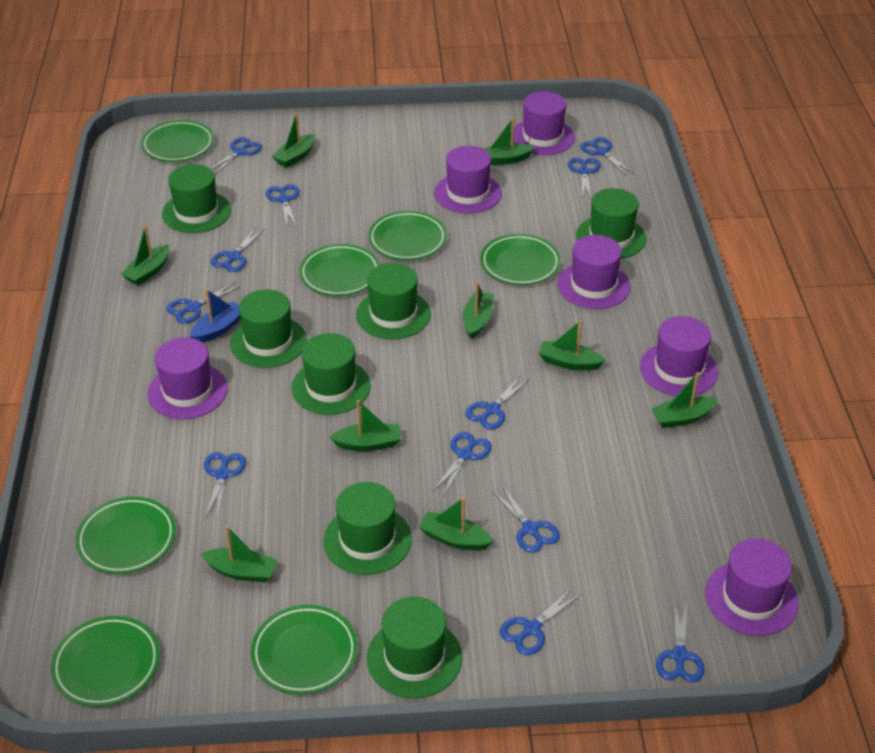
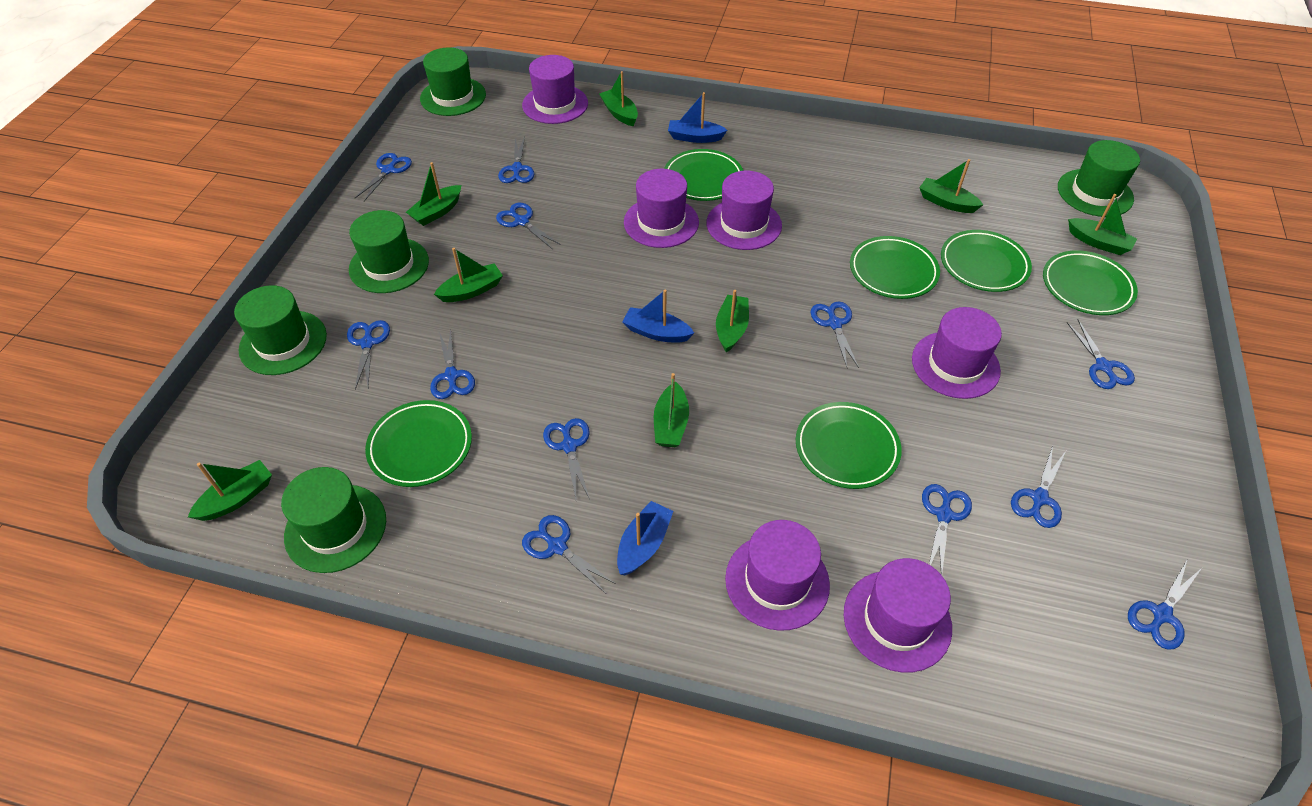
blue boat: 1 -> 3
green boat: 9 -> 8
green hat: 7 -> 5
green plate: 7 -> 6

